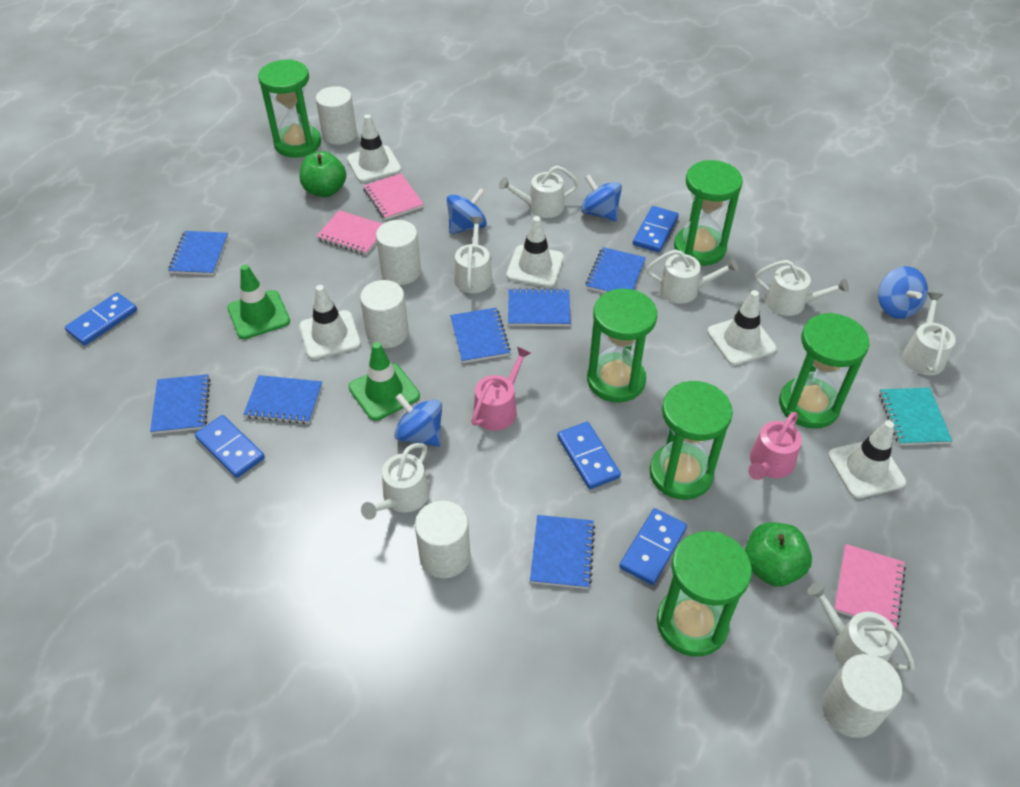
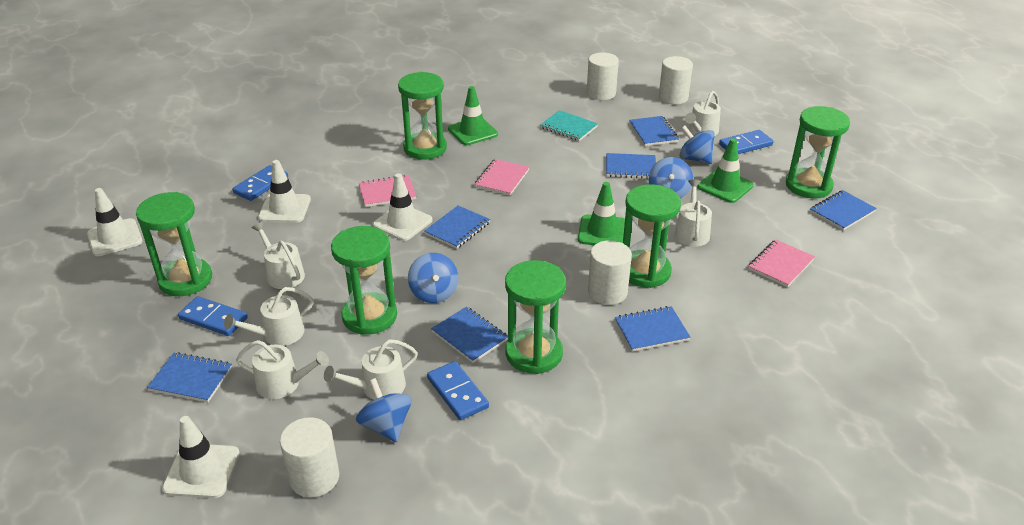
blue domino: 5 -> 4
green apple: 2 -> 0
green traffic cone: 2 -> 3
pink watering can: 2 -> 0
white cylinder: 5 -> 4
white traffic cone: 5 -> 4
white watering can: 7 -> 6

